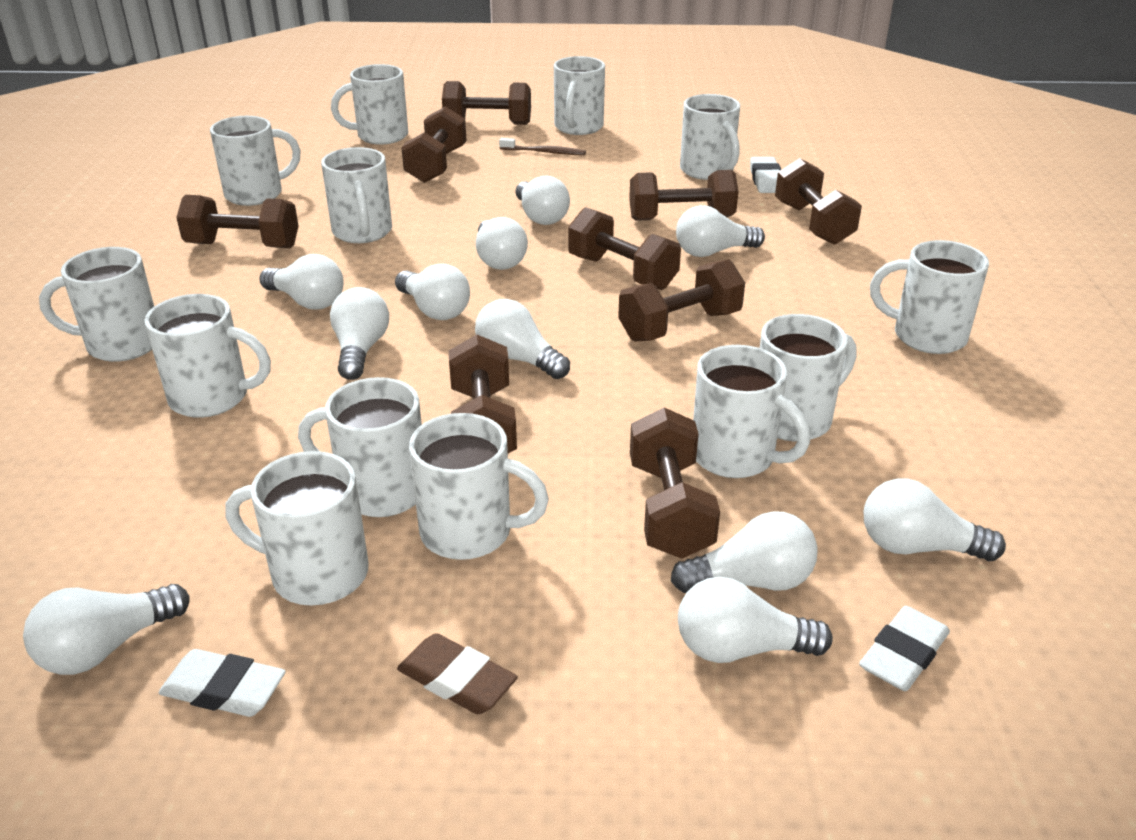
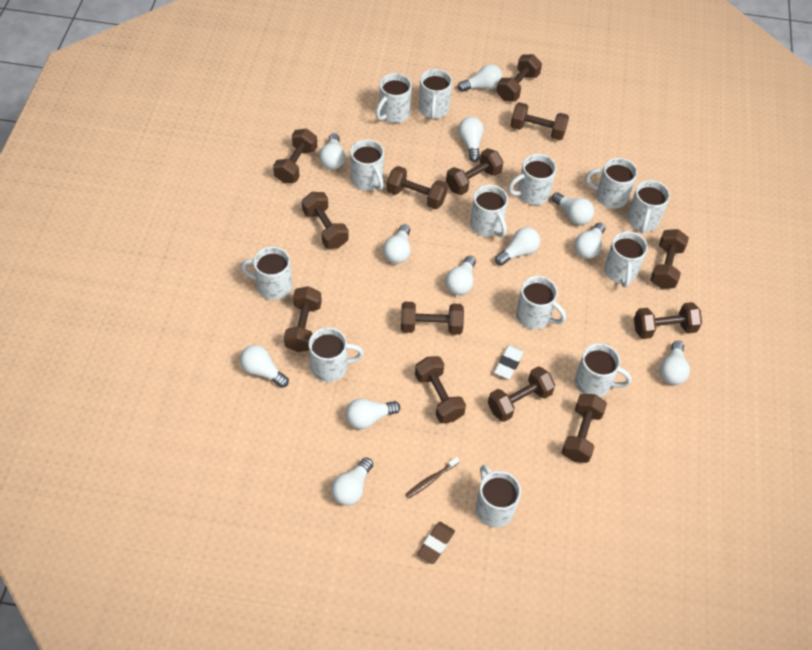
brown dumbbell: 9 -> 13
white eraser: 3 -> 1
white light bulb: 11 -> 12

